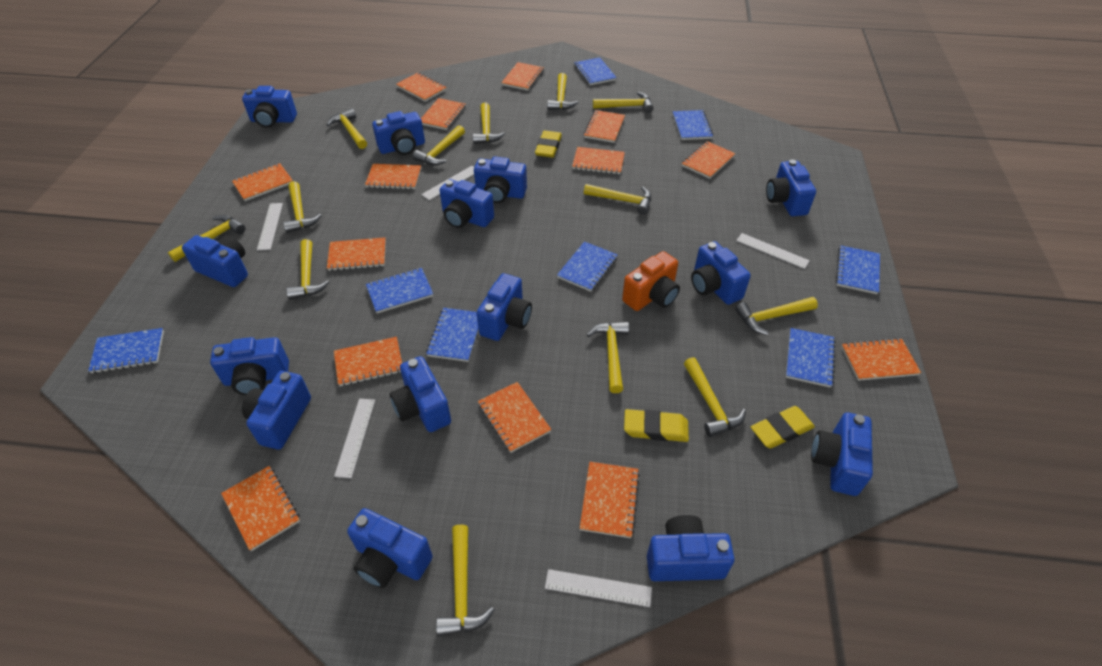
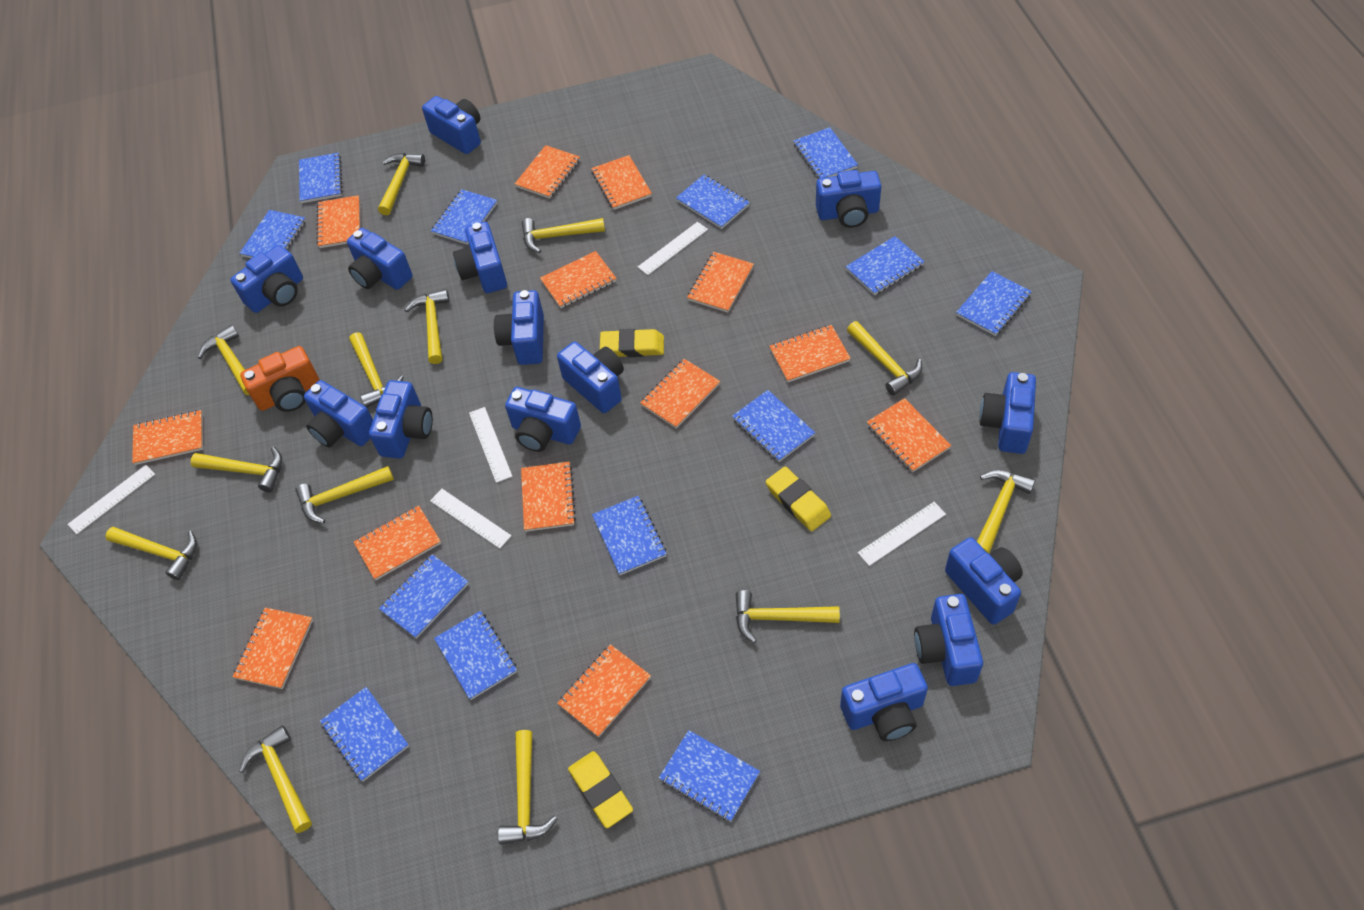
blue notebook: 8 -> 13
orange notebook: 14 -> 13

